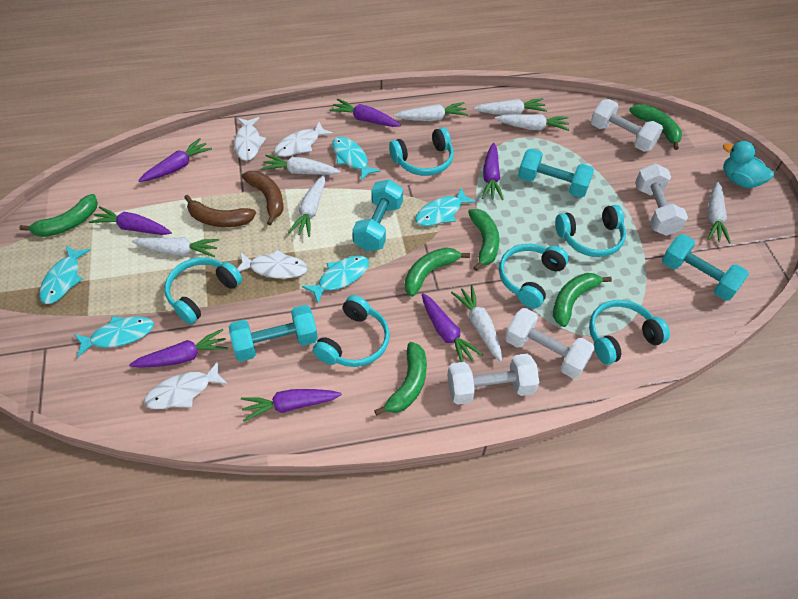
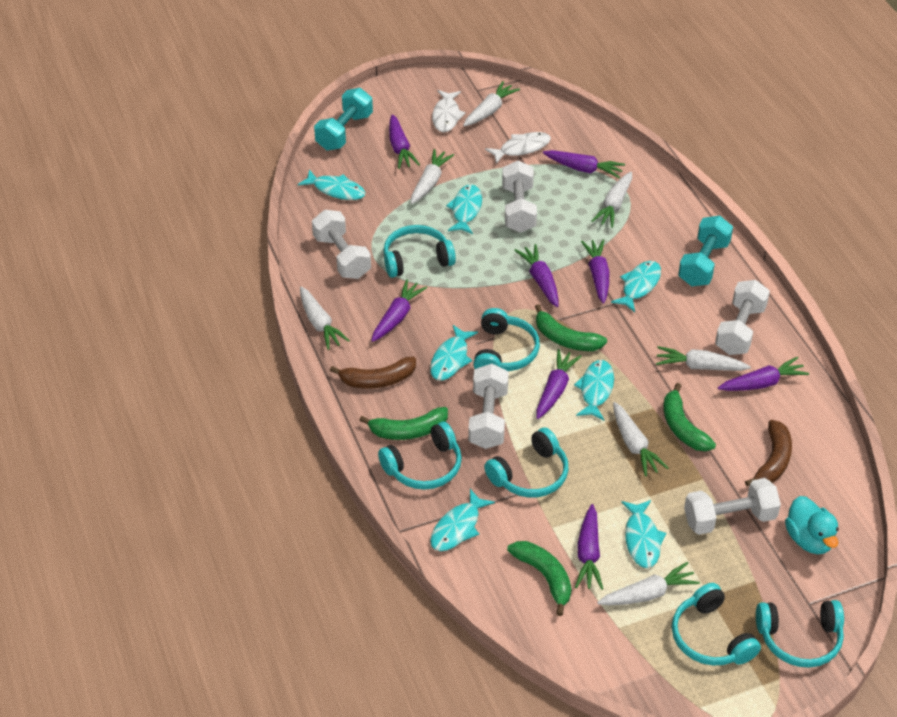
green banana: 6 -> 4
purple carrot: 7 -> 8
turquoise dumbbell: 4 -> 2
turquoise fish: 5 -> 7
white carrot: 8 -> 7
white dumbbell: 4 -> 5
white fish: 4 -> 2

